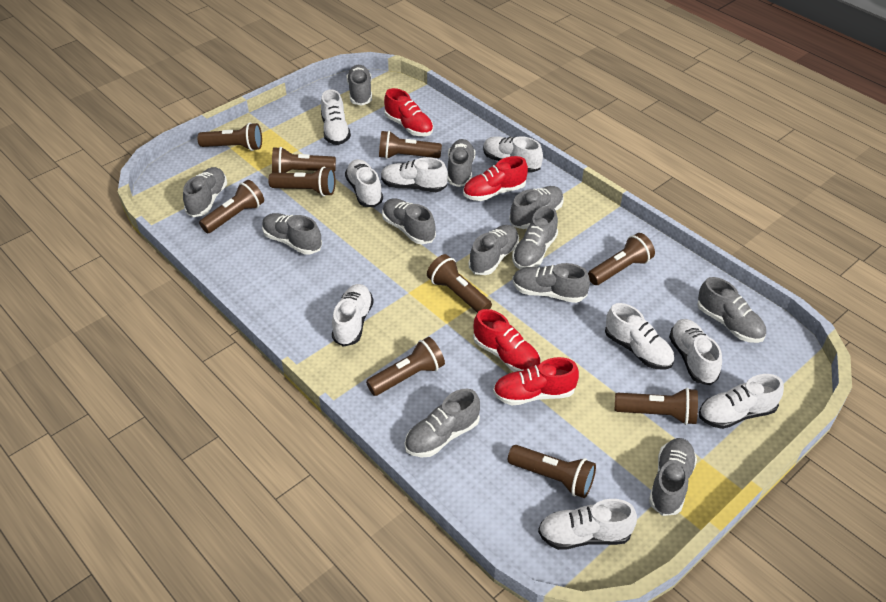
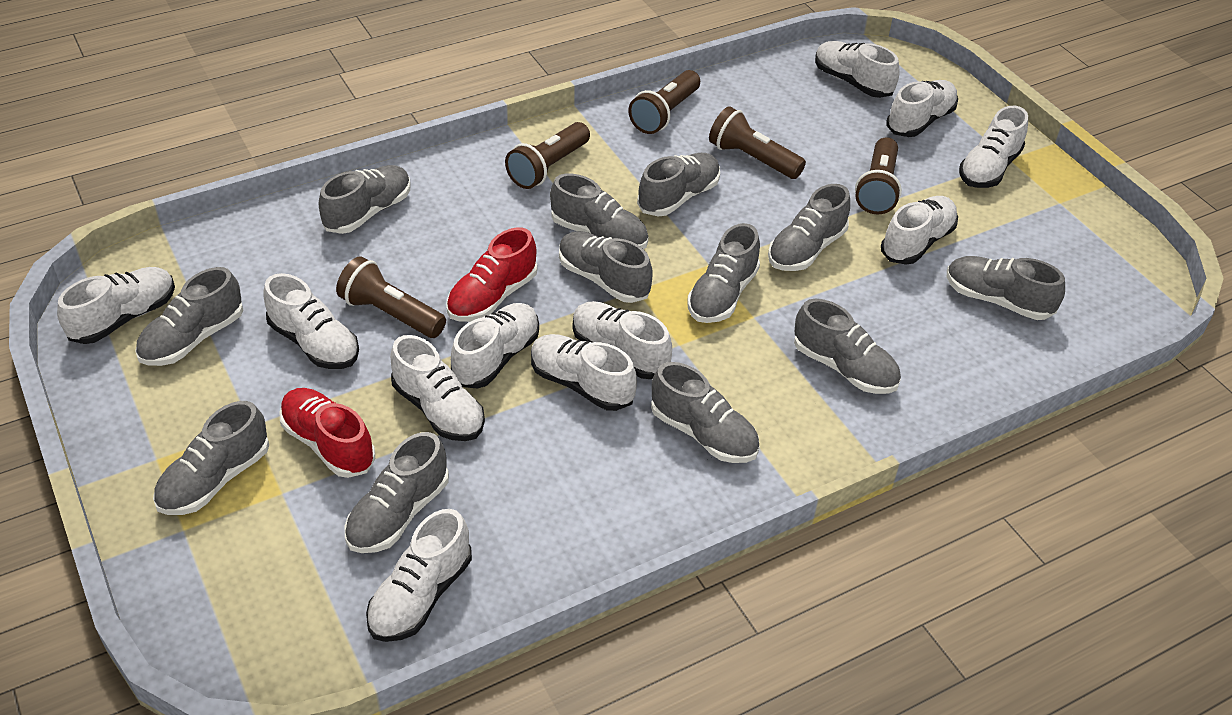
brown flashlight: 10 -> 5
red shoe: 4 -> 2
white shoe: 9 -> 11

